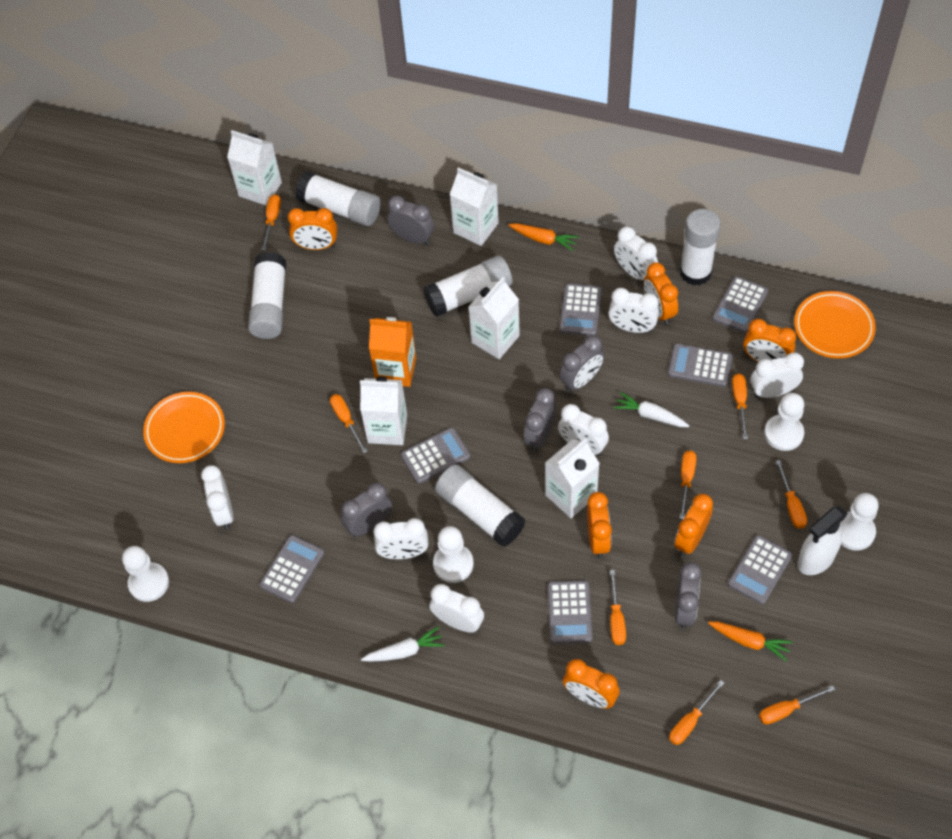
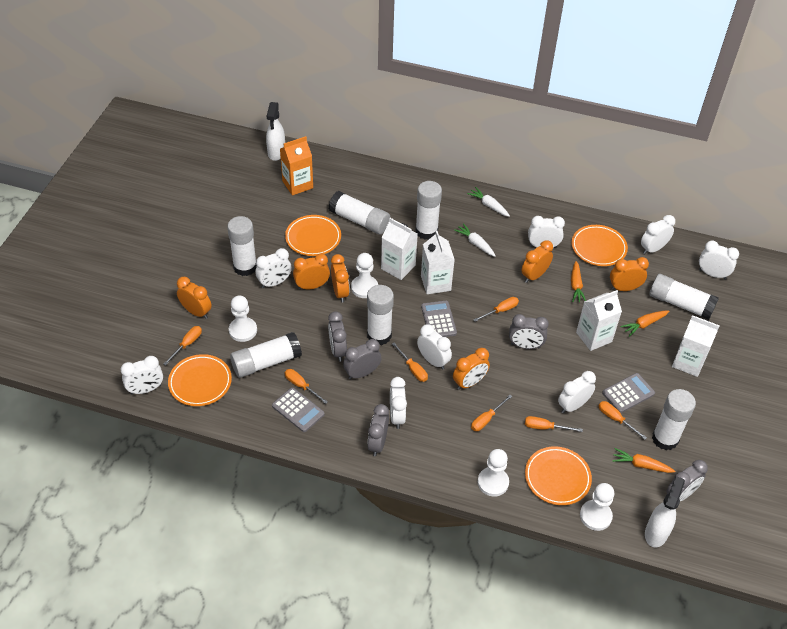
grey calculator: 7 -> 3
orange carrot: 2 -> 3
orange plate: 2 -> 4
orange screwdriver: 8 -> 7
white carton: 5 -> 4
white clock: 7 -> 8
white glue stick: 5 -> 7
white spray bottle: 1 -> 2

